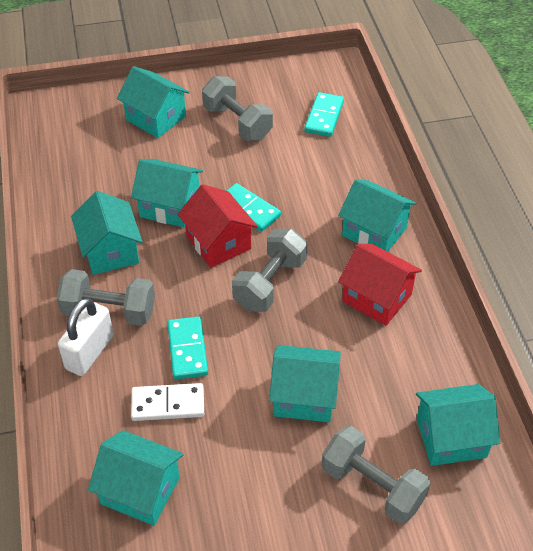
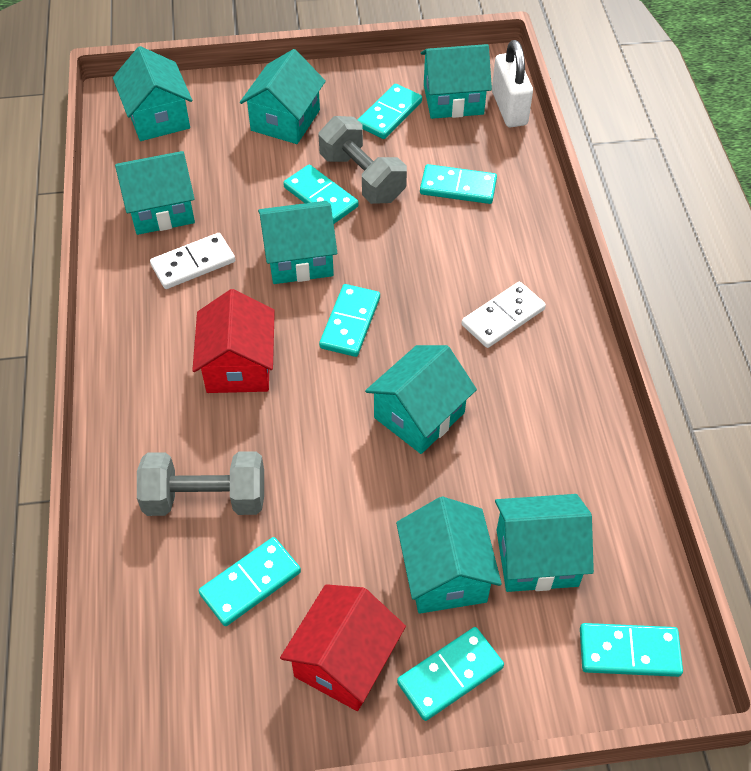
grey dumbbell: 4 -> 2
turquoise domino: 3 -> 7
turquoise house: 7 -> 8
white domino: 1 -> 2

